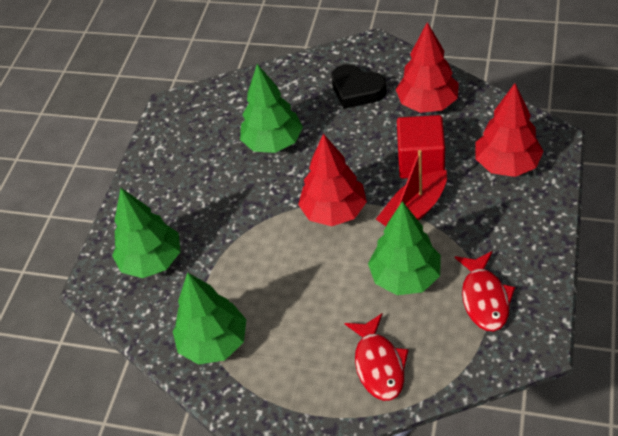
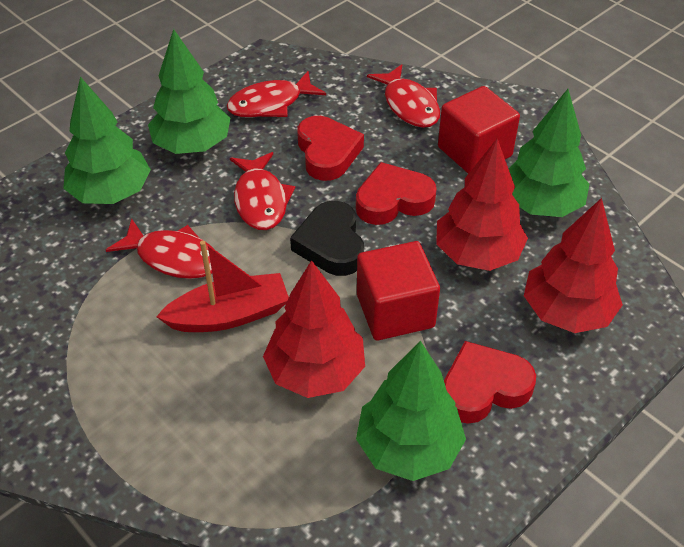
red cube: 1 -> 2
red fish: 2 -> 4
red heart: 0 -> 3

